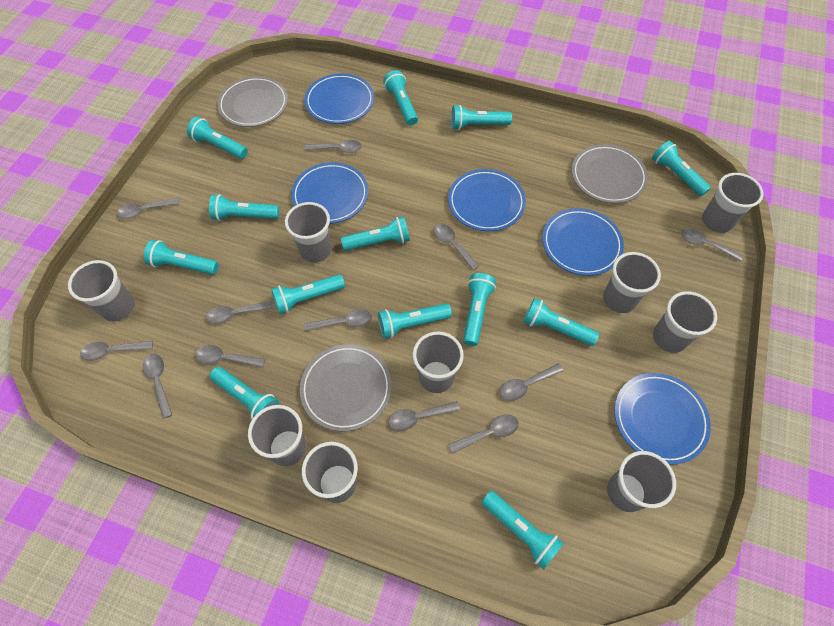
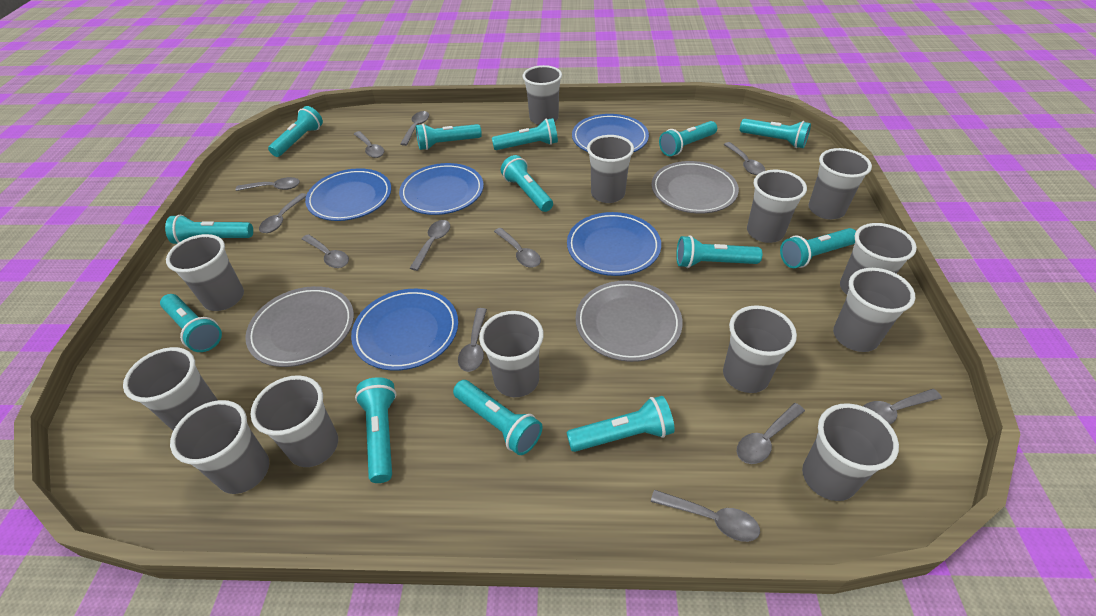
grey cup: 9 -> 13

